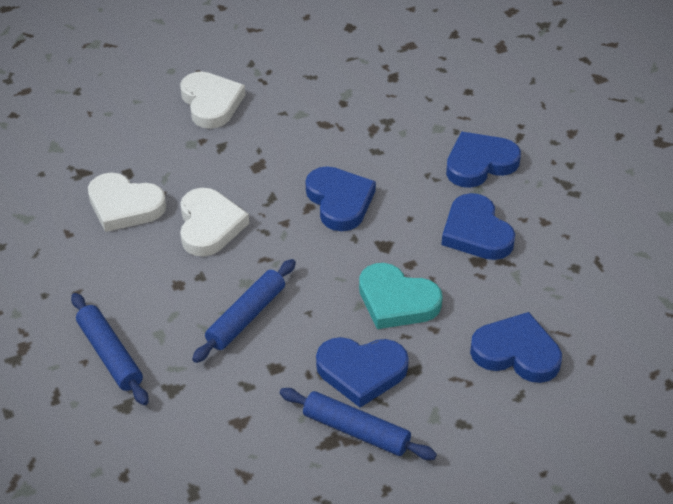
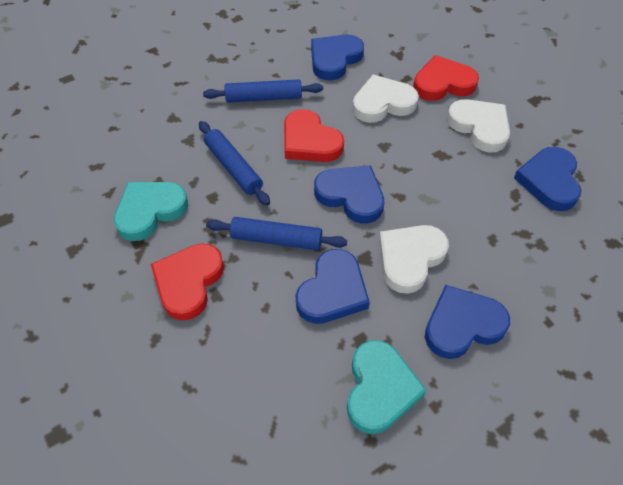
red heart: 0 -> 3
turquoise heart: 1 -> 2

